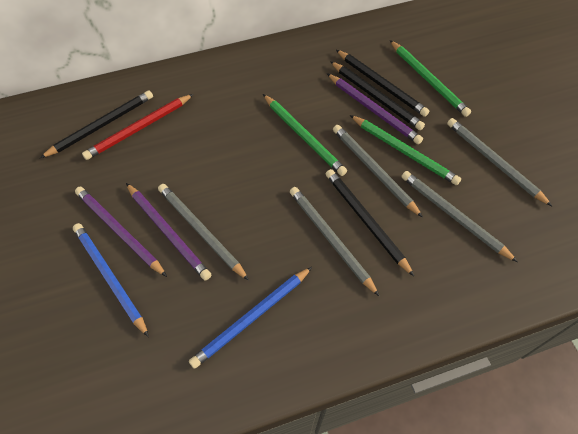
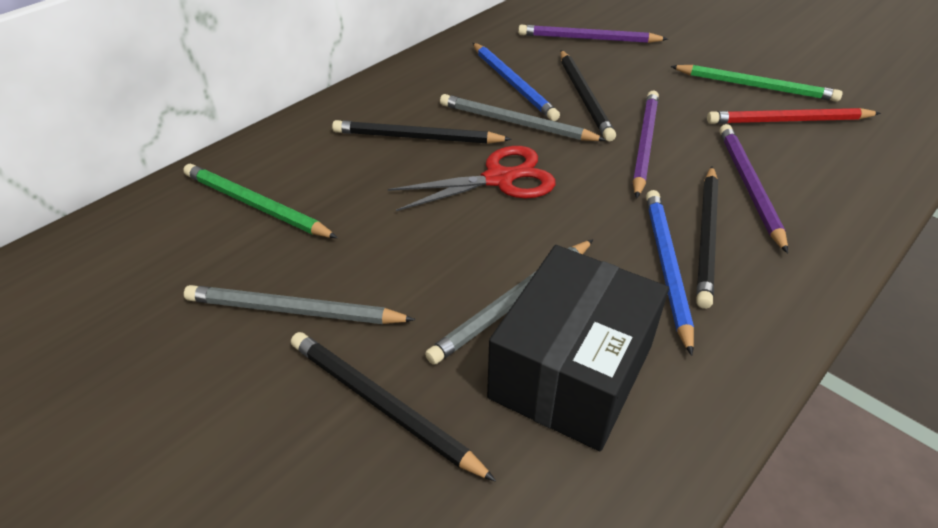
black box: 0 -> 1
green pencil: 3 -> 2
grey pencil: 5 -> 3
red scissors: 0 -> 1

